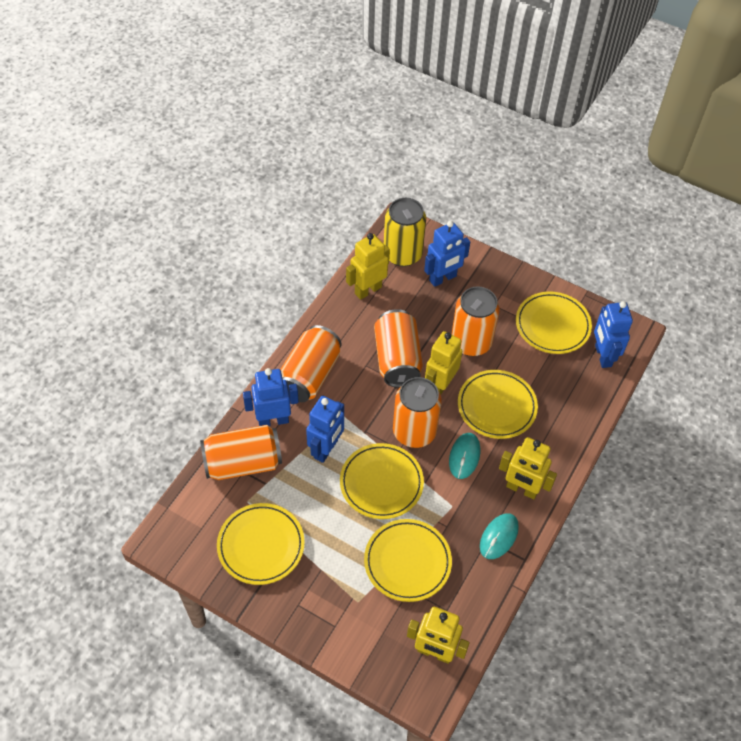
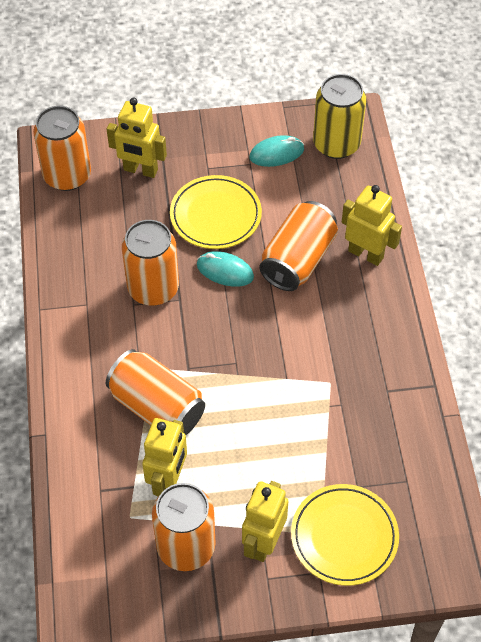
blue robot: 4 -> 0
yellow plate: 5 -> 2

